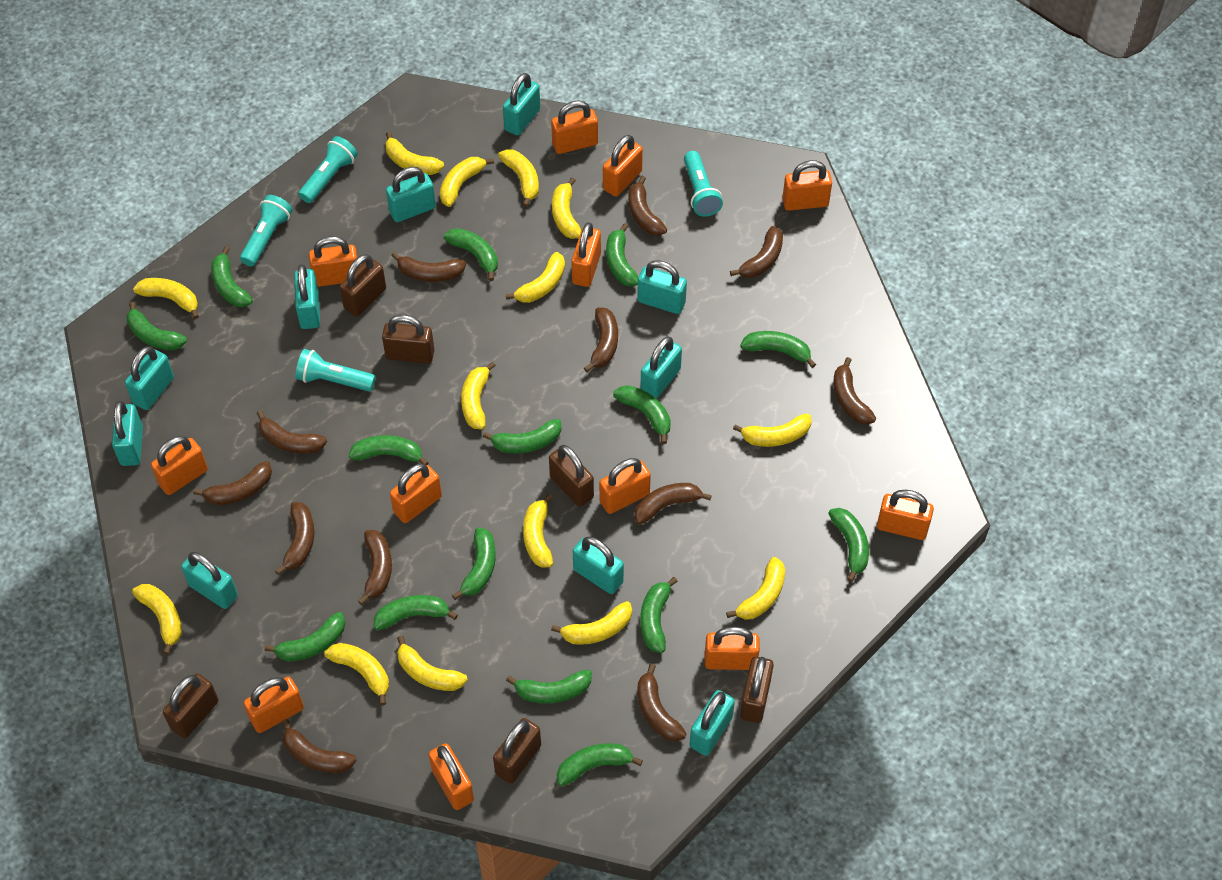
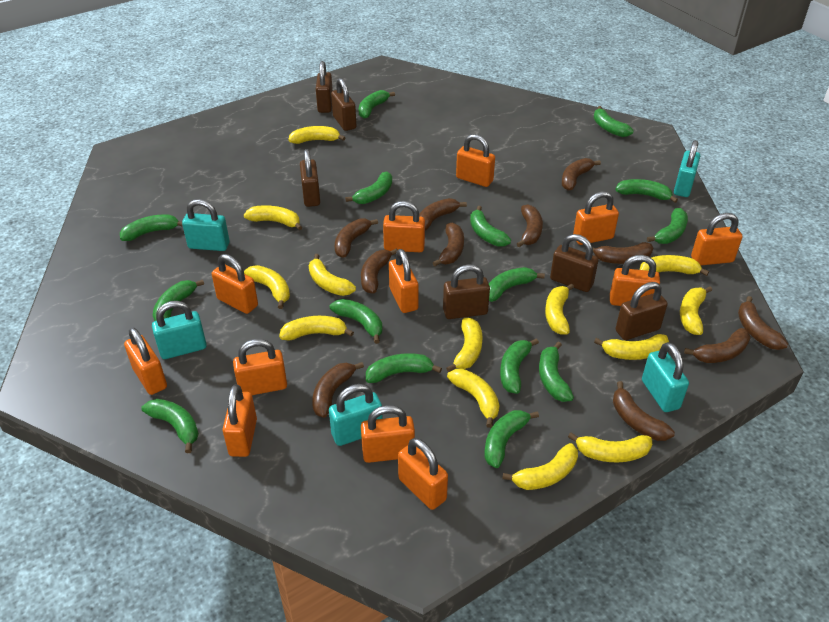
brown banana: 12 -> 11
turquoise flashlight: 4 -> 0
turquoise padlock: 10 -> 5
yellow banana: 14 -> 13

